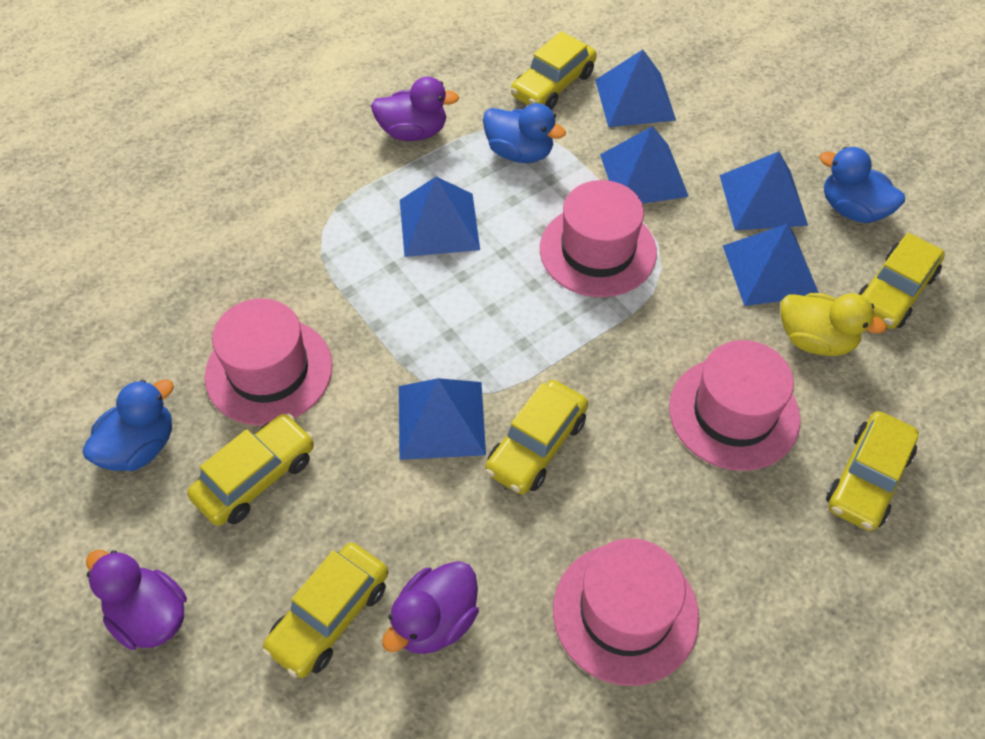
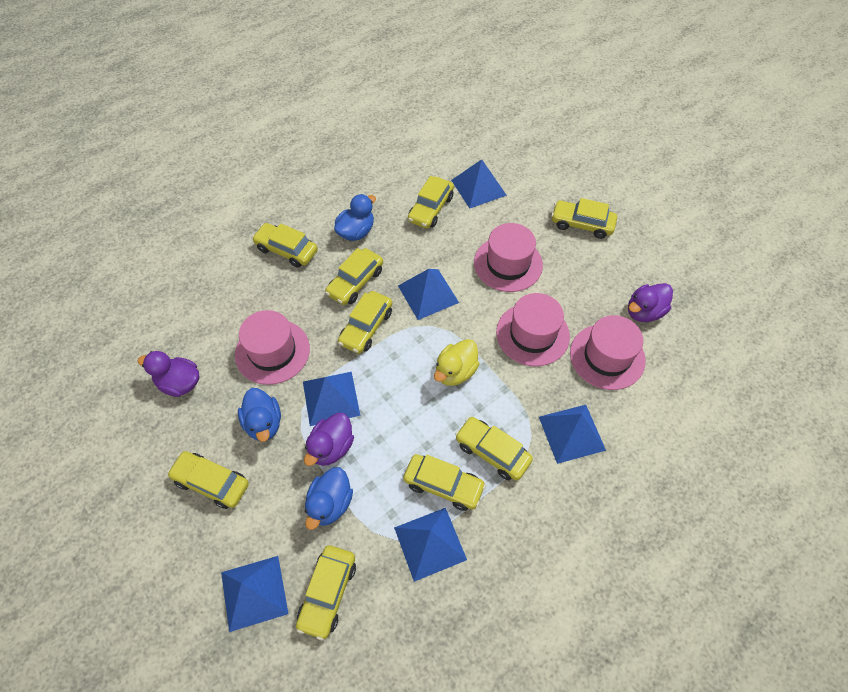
yellow car: 6 -> 9

